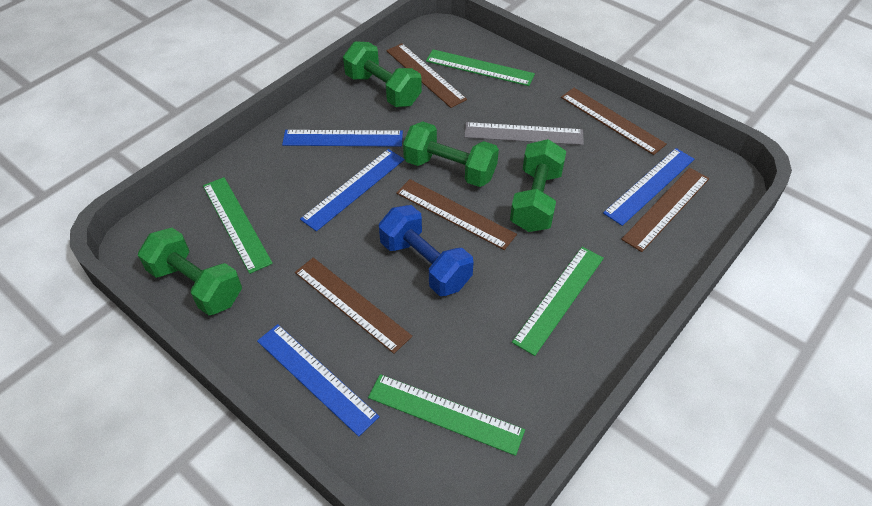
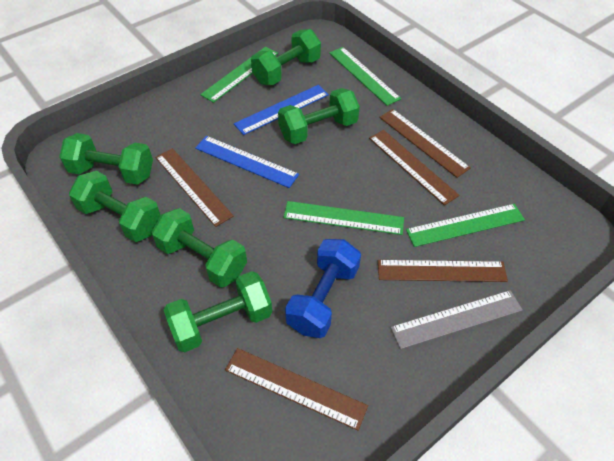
blue ruler: 4 -> 2
green dumbbell: 4 -> 6

